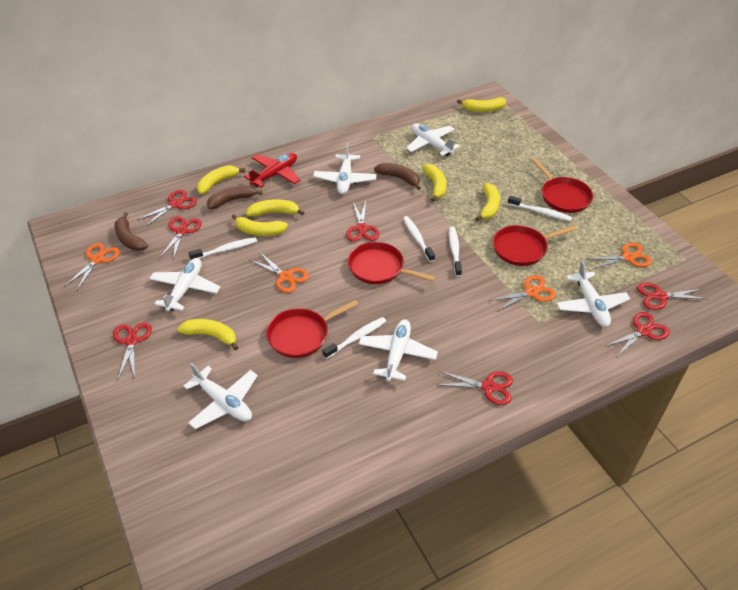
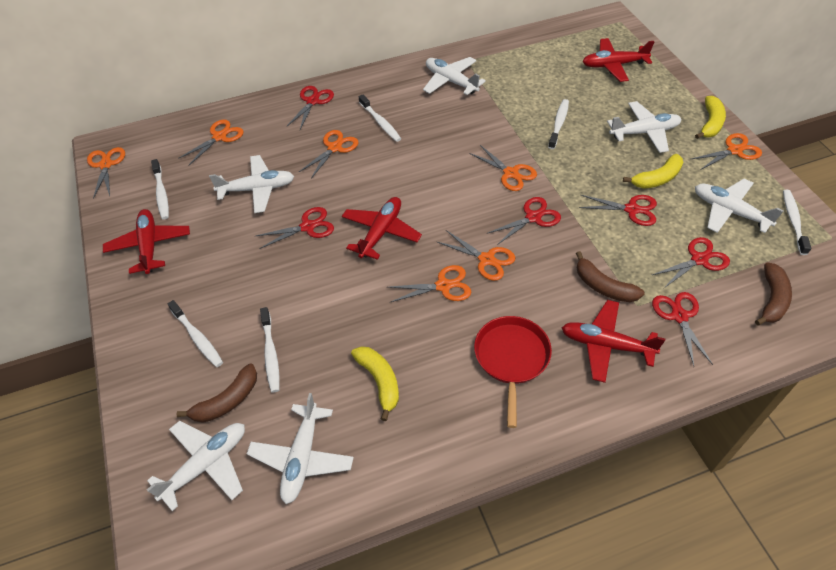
orange scissors: 4 -> 7
red pan: 4 -> 1
red plane: 1 -> 4
red scissors: 7 -> 6
white toothbrush: 5 -> 6
yellow banana: 7 -> 3

